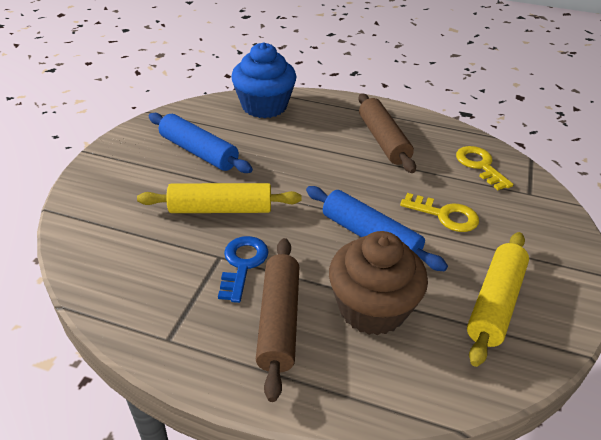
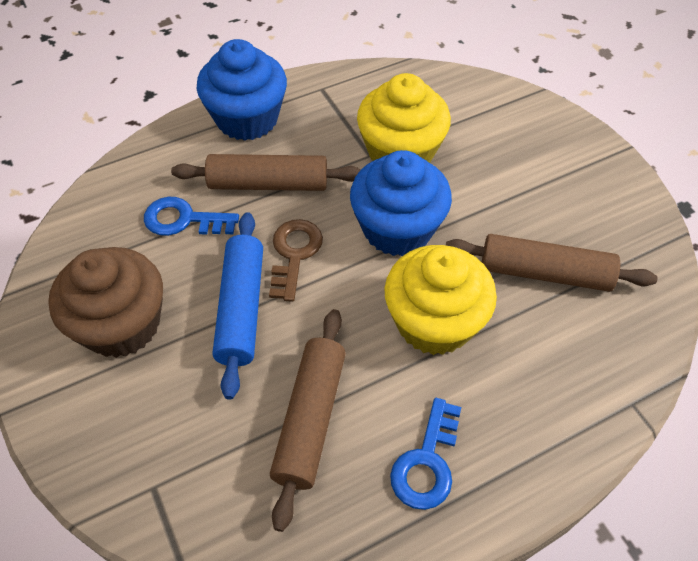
blue cupcake: 1 -> 2
blue key: 1 -> 2
blue rolling pin: 2 -> 1
brown key: 0 -> 1
brown rolling pin: 2 -> 3
yellow cupcake: 0 -> 2
yellow key: 2 -> 0
yellow rolling pin: 2 -> 0

